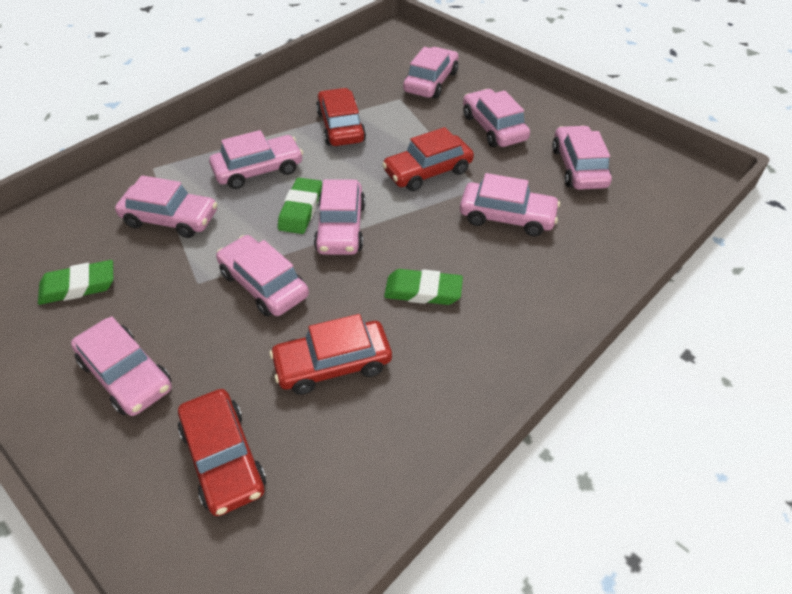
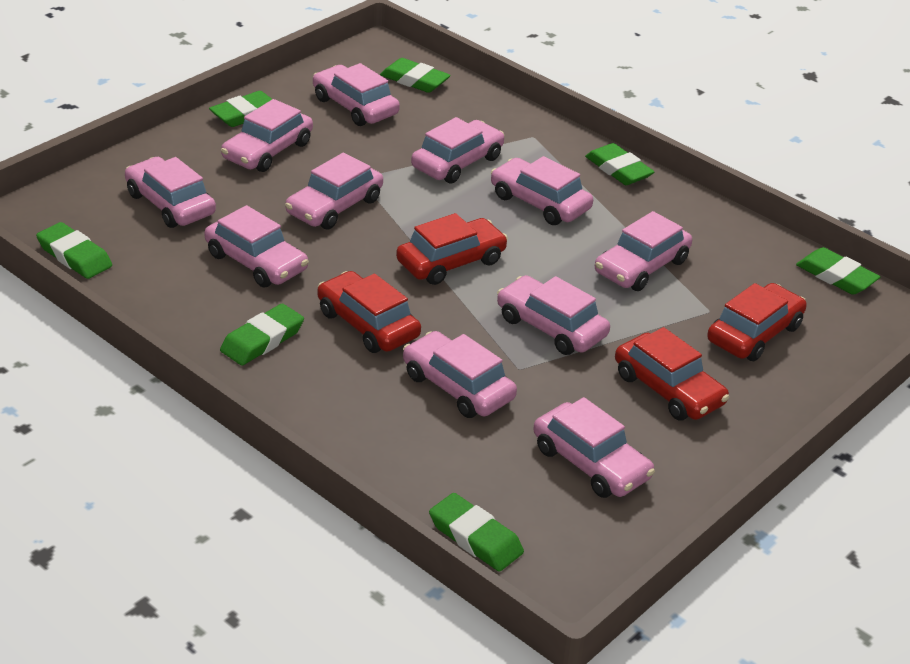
green eraser: 3 -> 7
pink car: 9 -> 11

